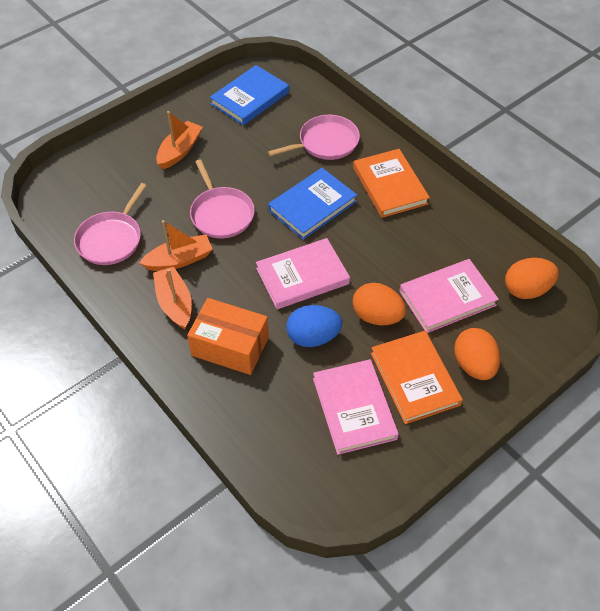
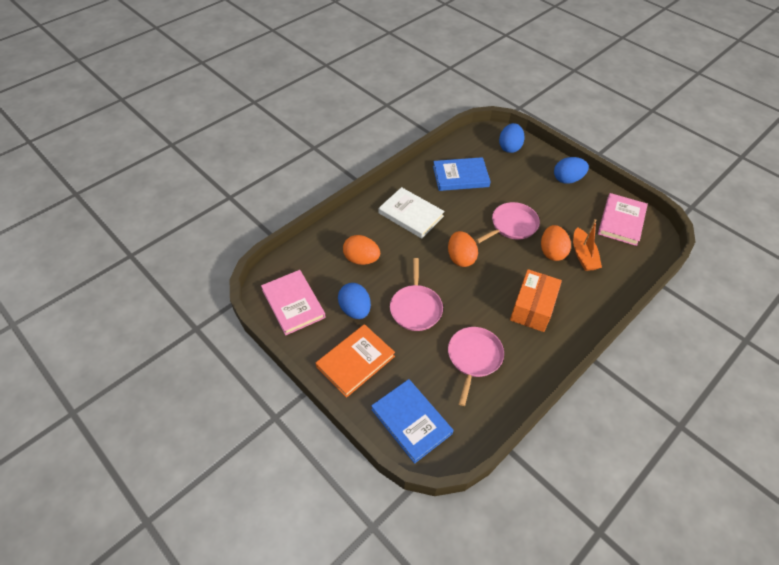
blue egg: 1 -> 3
orange boat: 3 -> 1
orange book: 2 -> 1
pink book: 3 -> 2
white book: 0 -> 1

